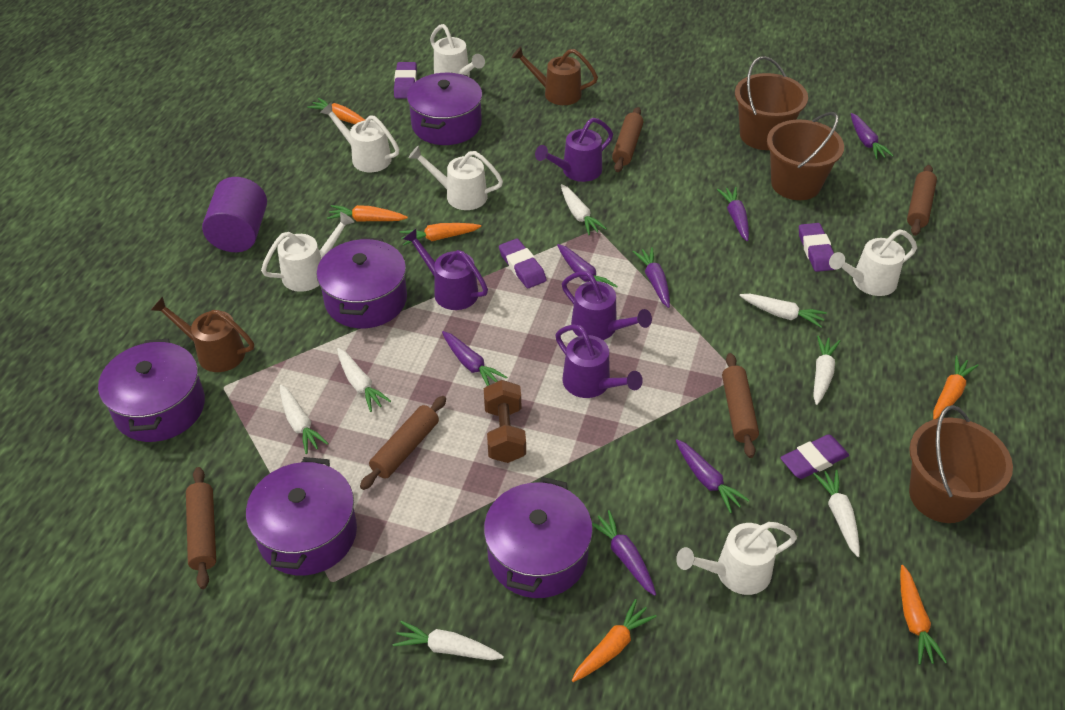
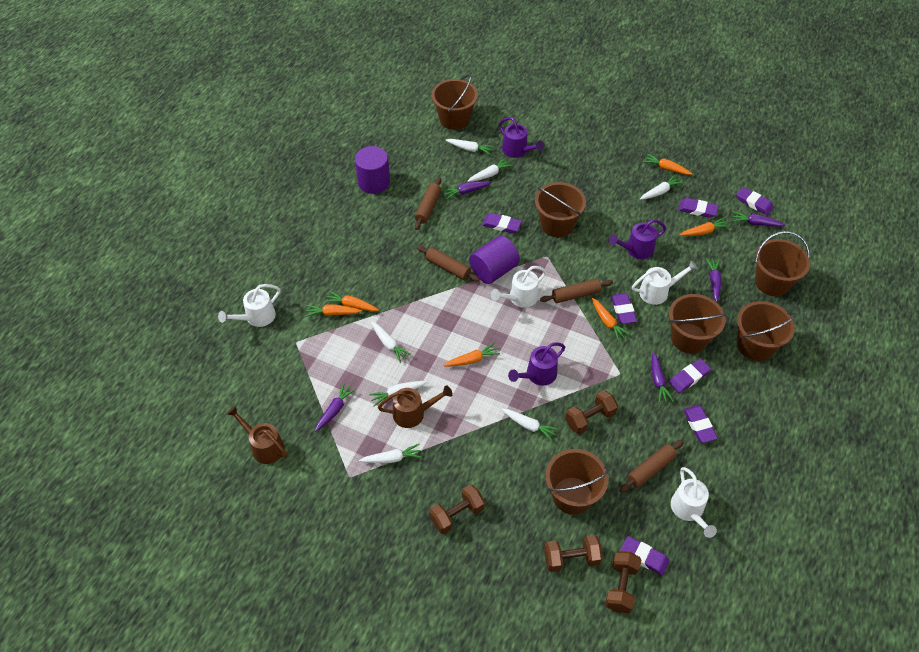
brown bucket: 3 -> 6
brown dumbbell: 1 -> 4
brown rolling pin: 5 -> 4
purple carrot: 7 -> 5
purple cylinder: 1 -> 2
purple eraser: 4 -> 7
purple pot: 5 -> 0
purple watering can: 4 -> 3
white watering can: 6 -> 4

